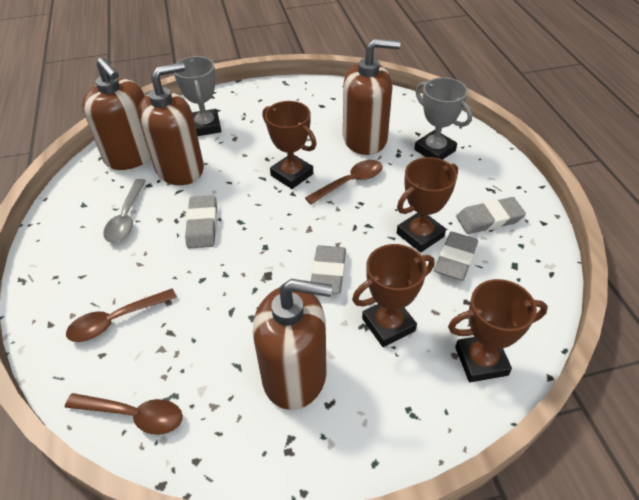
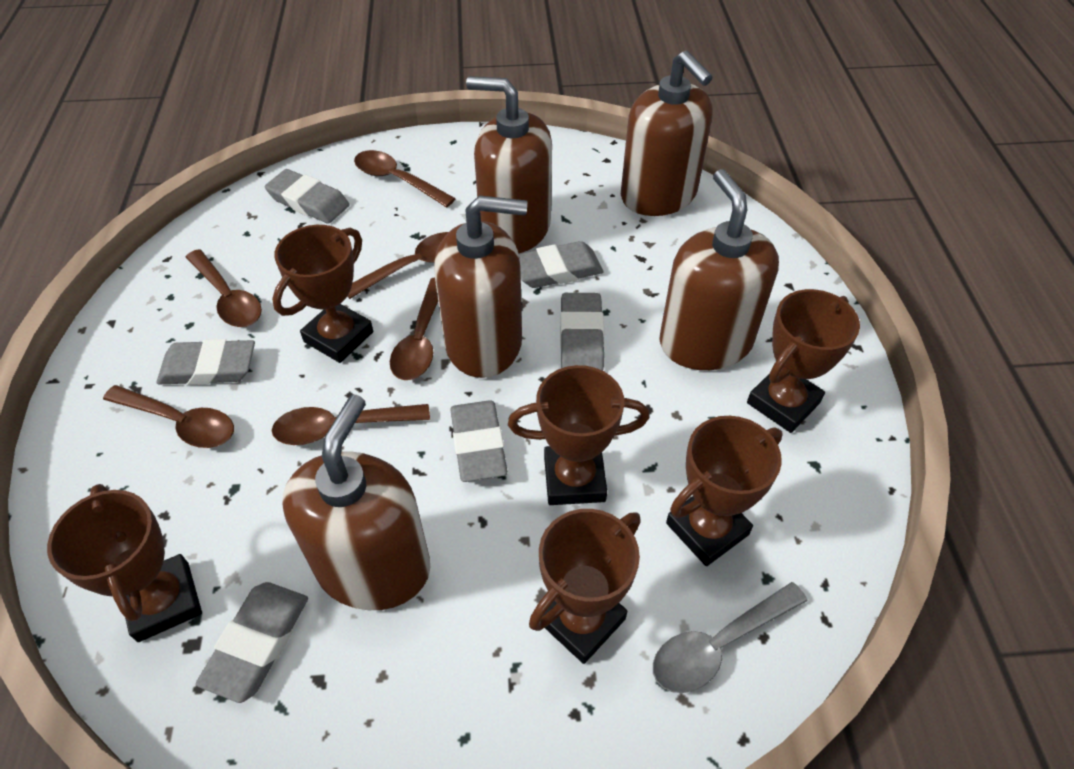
brown soap dispenser: 4 -> 5
brown spoon: 3 -> 6
brown trophy: 4 -> 6
grey eraser: 4 -> 6
grey trophy: 2 -> 0

